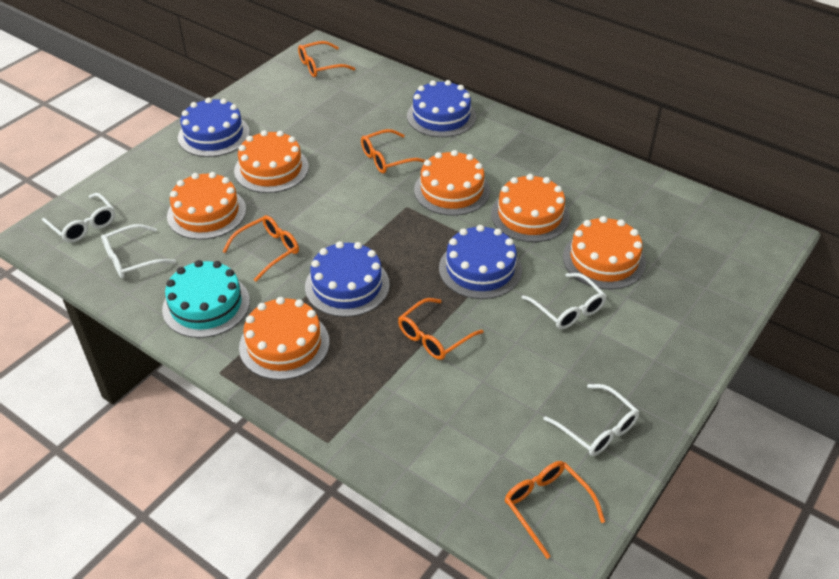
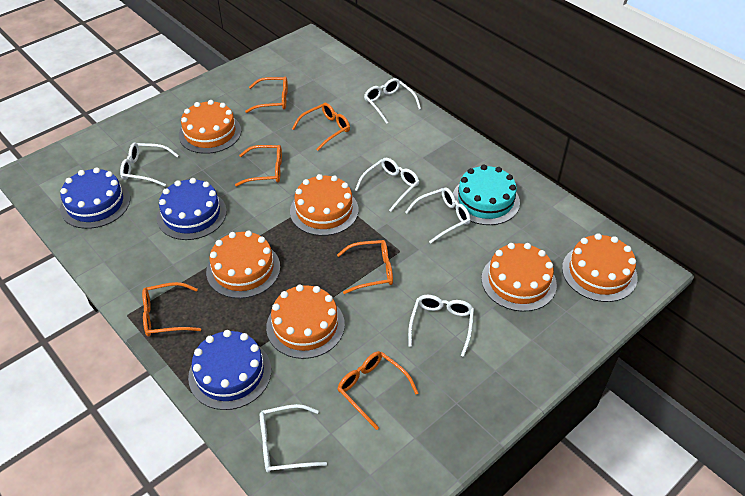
blue cake: 4 -> 3
orange glasses: 5 -> 6
white glasses: 4 -> 6

